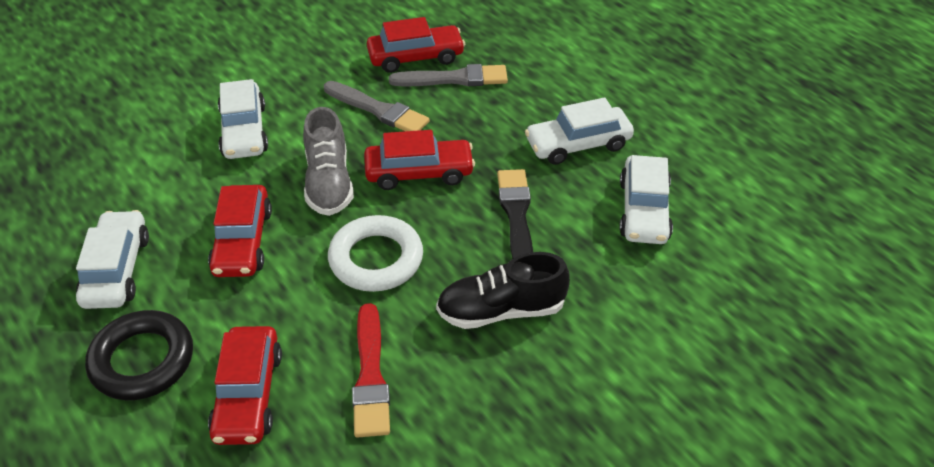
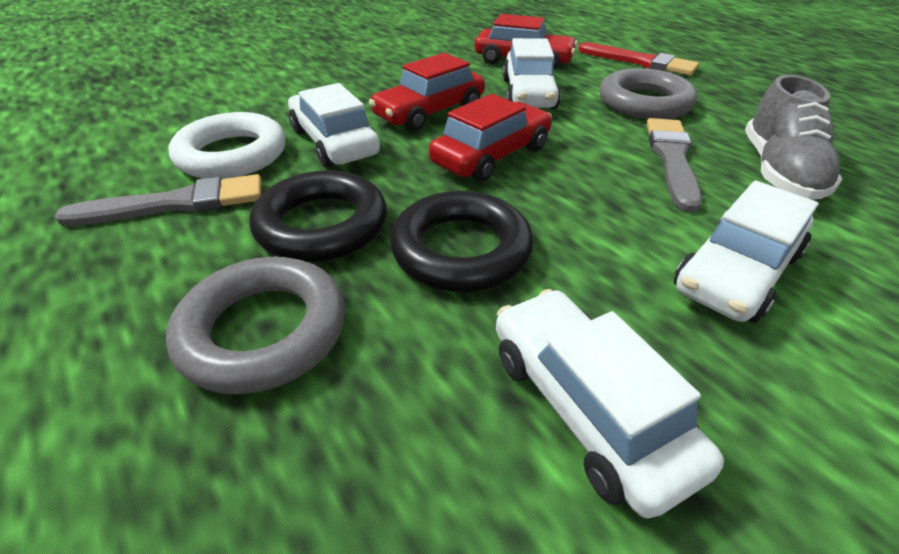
black brush: 1 -> 0
black ring: 1 -> 2
black shoe: 1 -> 0
grey ring: 0 -> 2
red car: 4 -> 3

